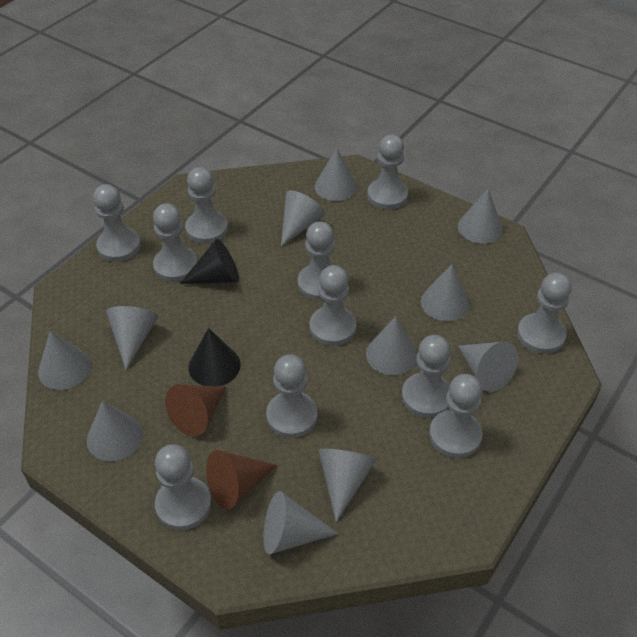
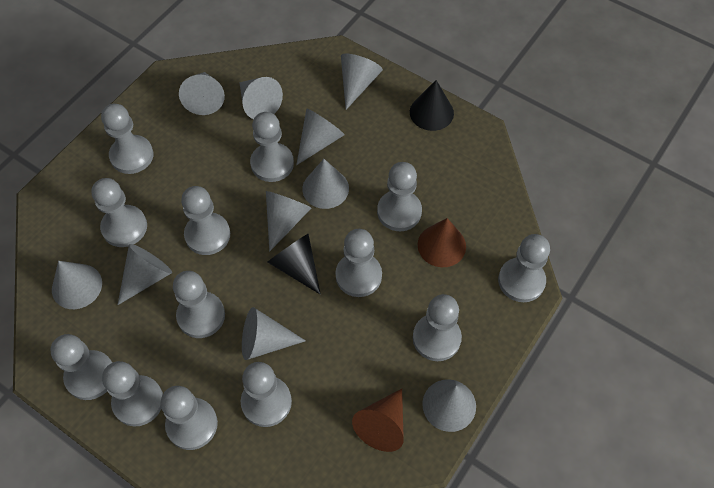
grey cone: 11 -> 10
grey pawn: 11 -> 13

